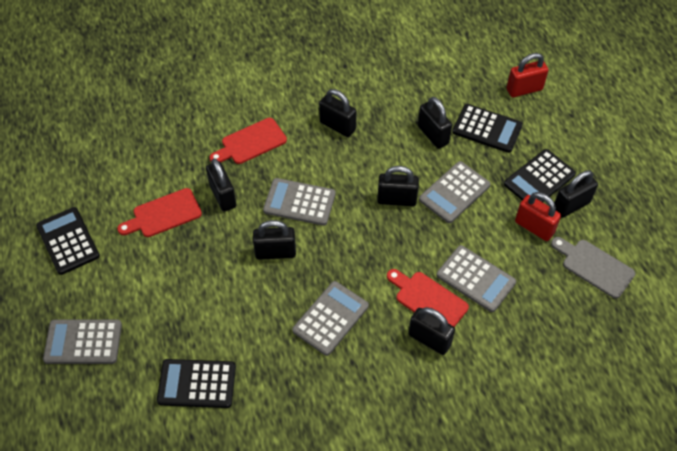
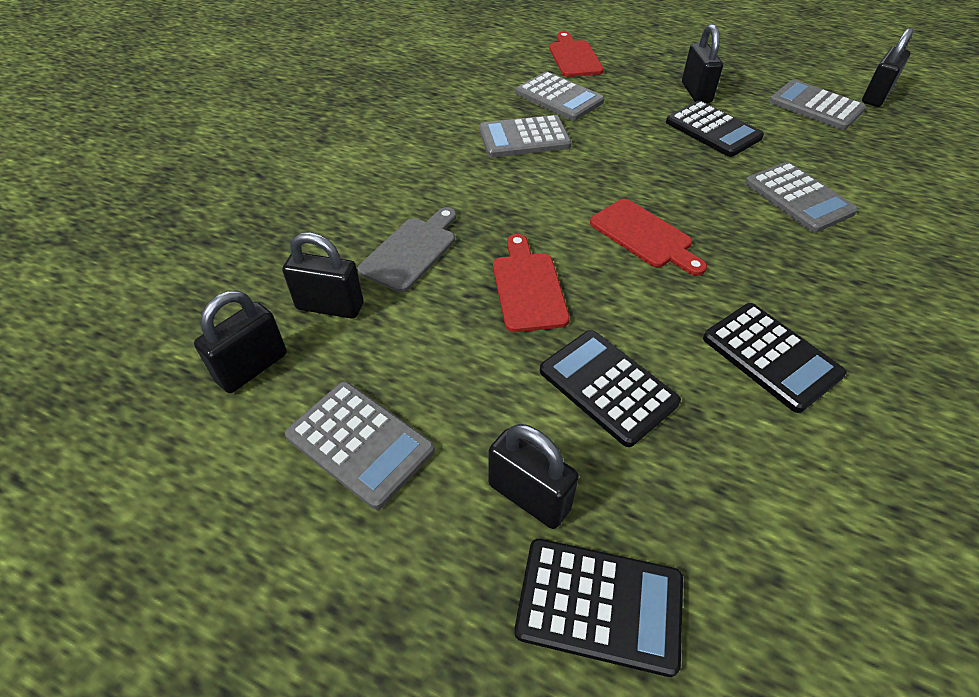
black padlock: 7 -> 5
red padlock: 2 -> 0

